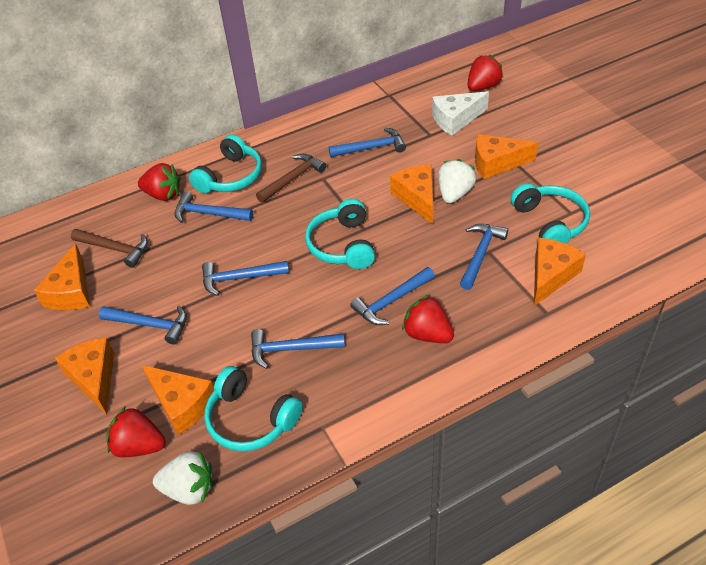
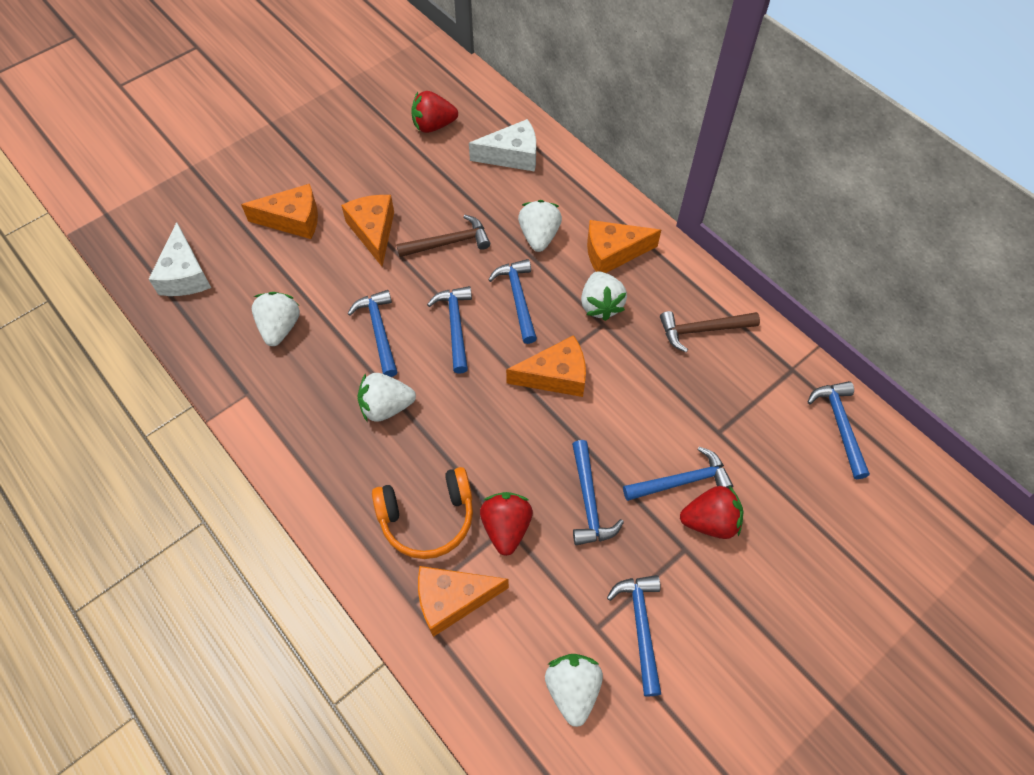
orange cheese: 6 -> 5
orange headphones: 0 -> 1
red strawberry: 4 -> 3
turquoise headphones: 4 -> 0
white cheese: 1 -> 2
white strawberry: 2 -> 5

